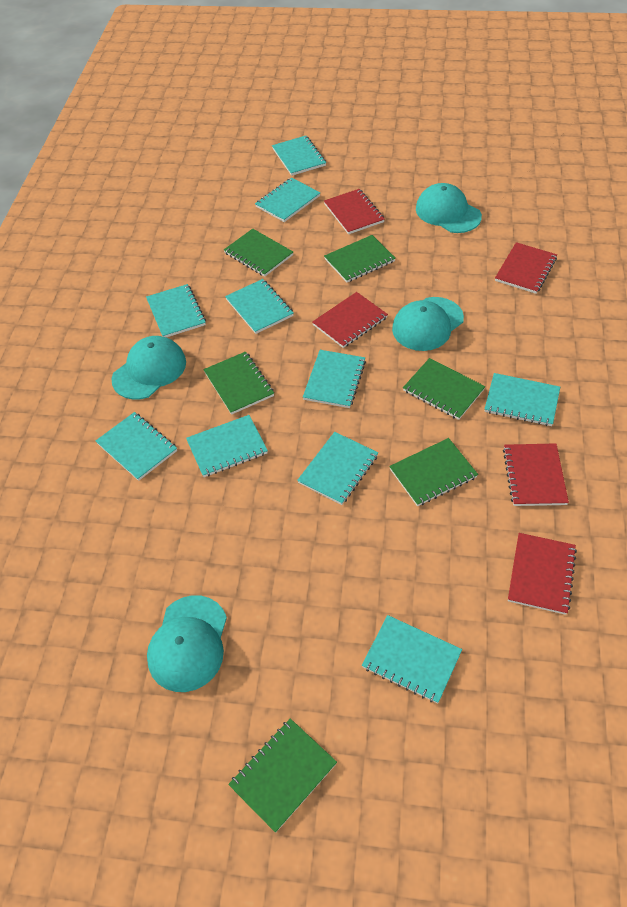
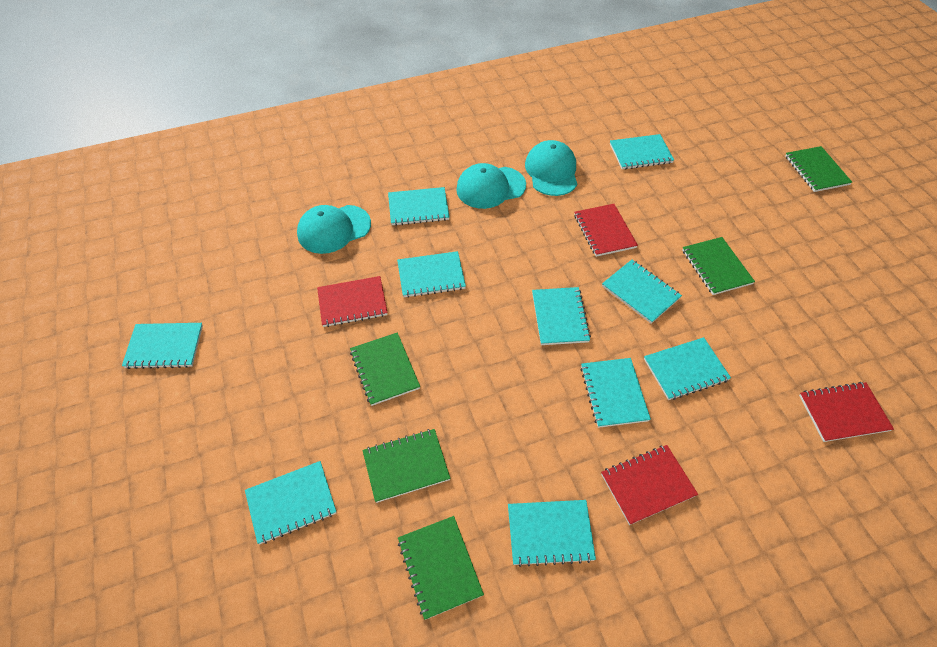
green notebook: 6 -> 5
red notebook: 5 -> 4
turquoise cap: 4 -> 3

